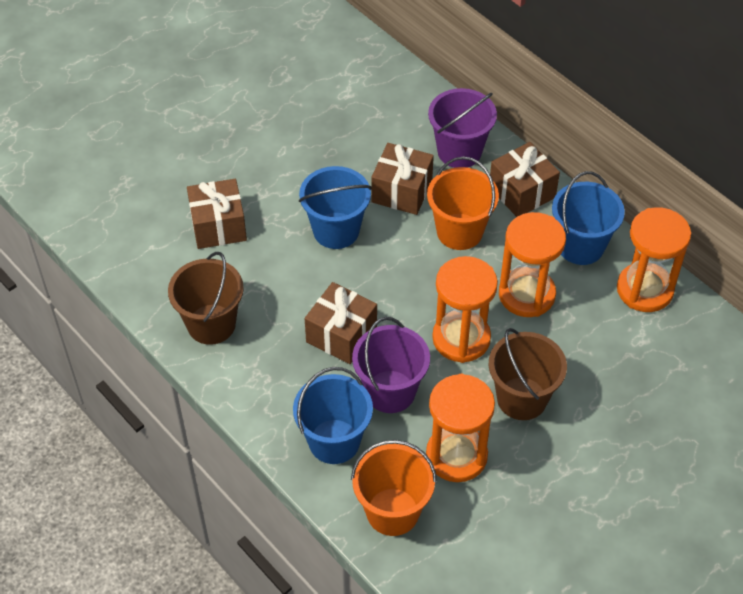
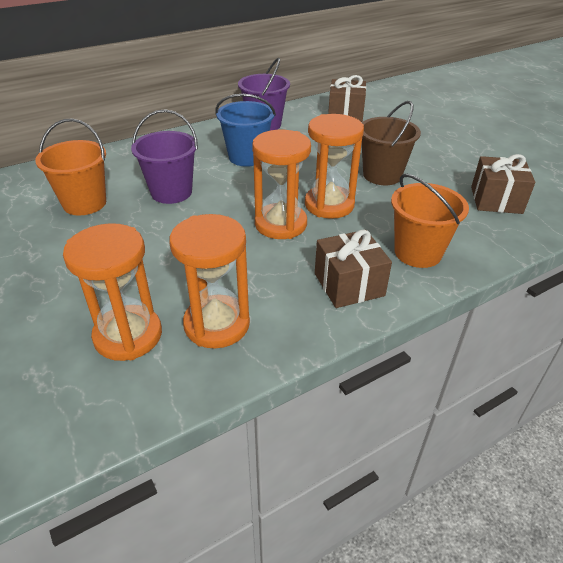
blue bucket: 3 -> 1
brown bucket: 2 -> 1
brown gift: 4 -> 3

